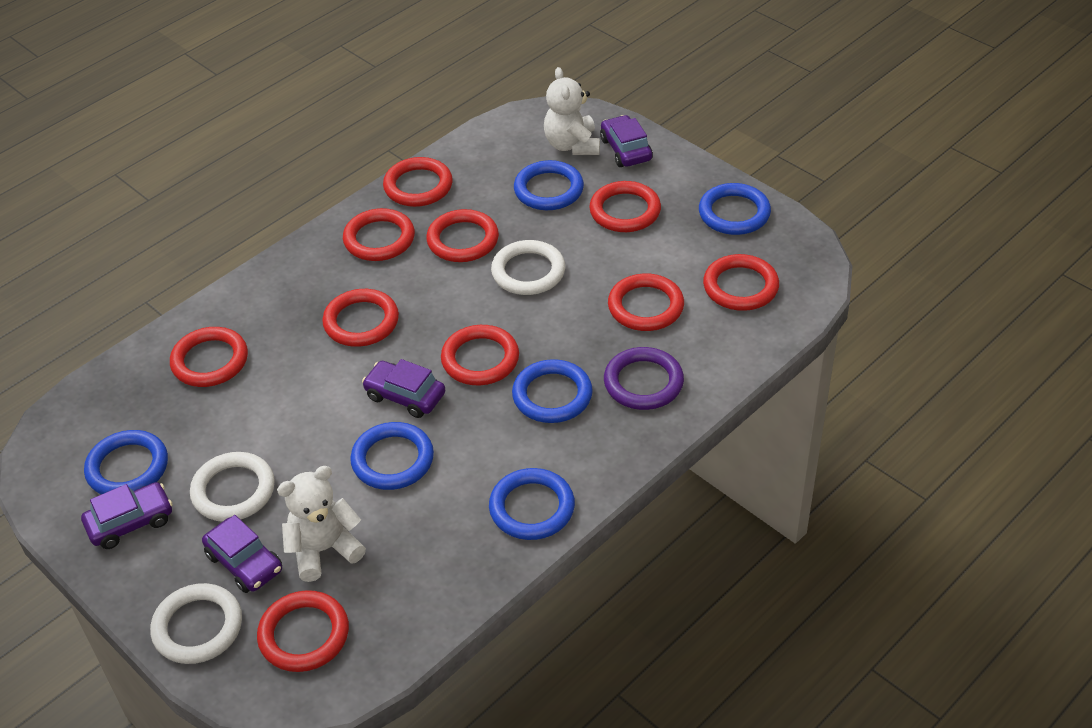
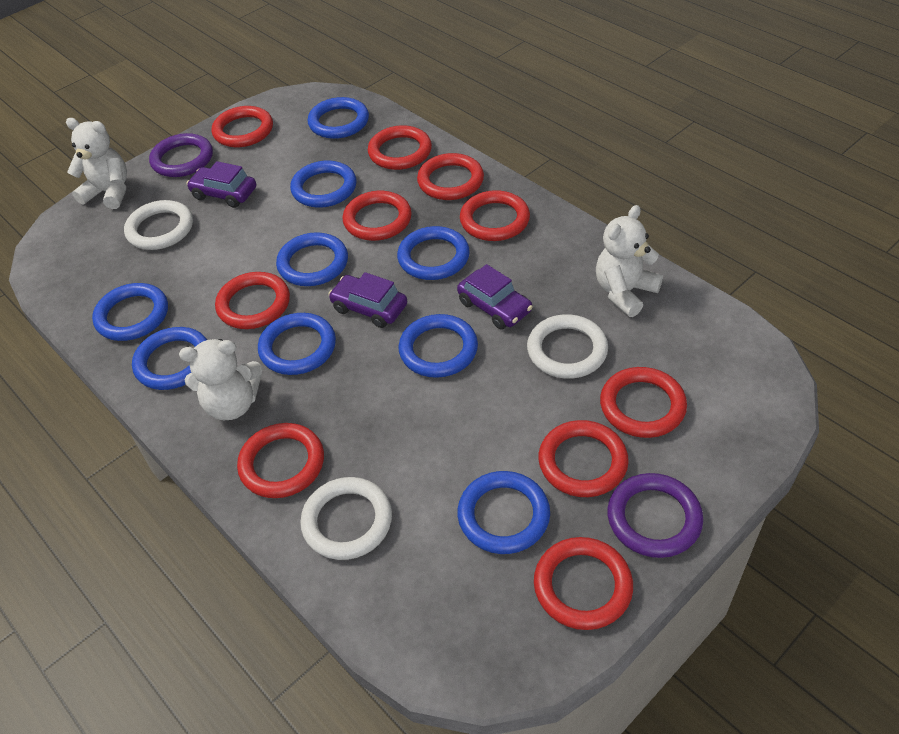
blue ring: 6 -> 9
purple car: 4 -> 3
purple ring: 1 -> 2
white teddy bear: 2 -> 3

